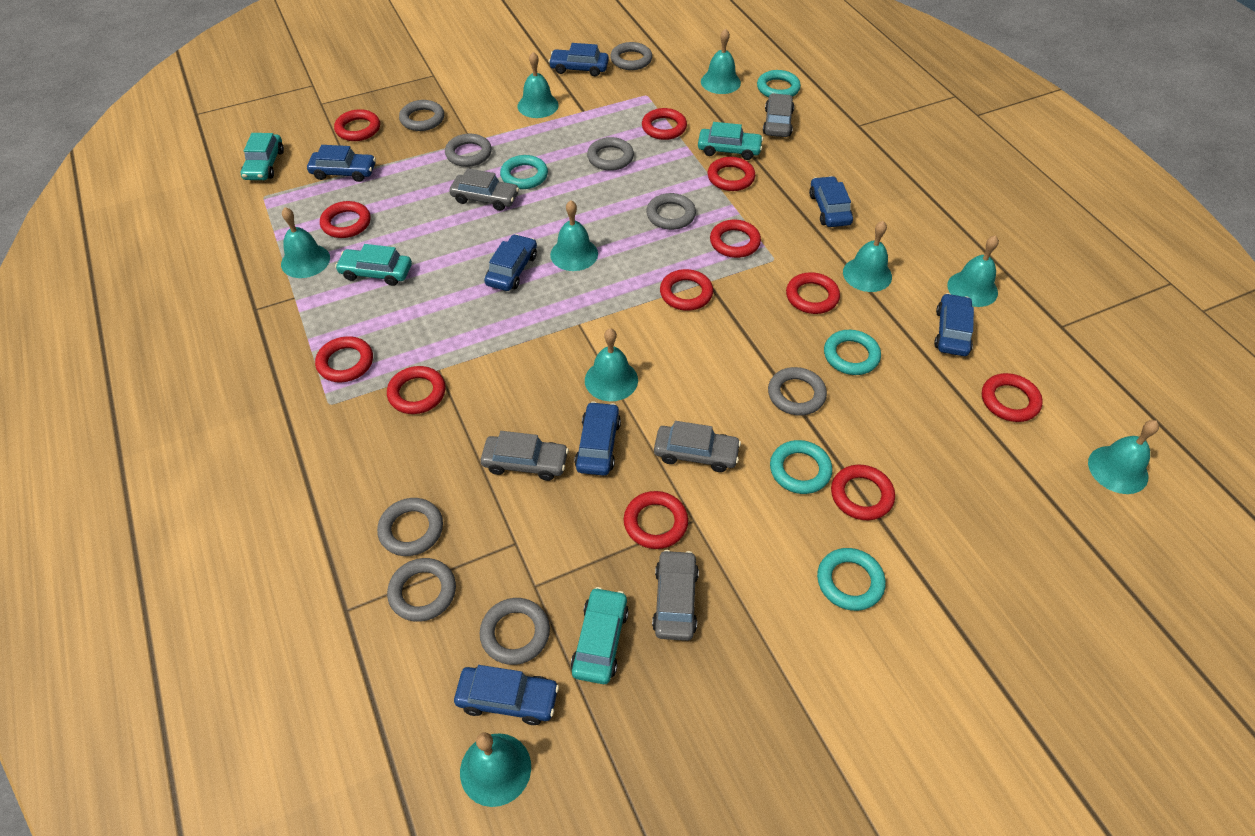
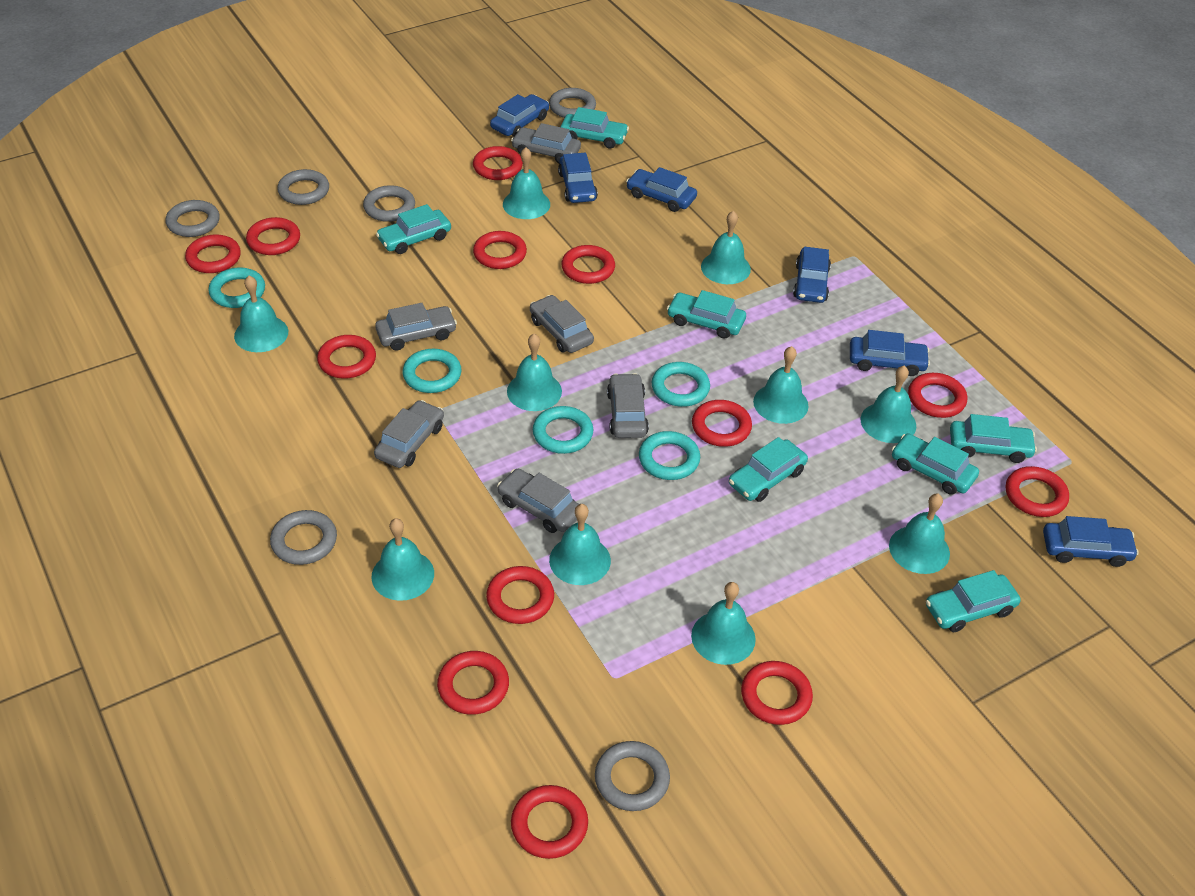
blue car: 7 -> 6
grey car: 5 -> 6
grey ring: 9 -> 6
red ring: 12 -> 13
turquoise bell: 9 -> 10
turquoise car: 4 -> 7

